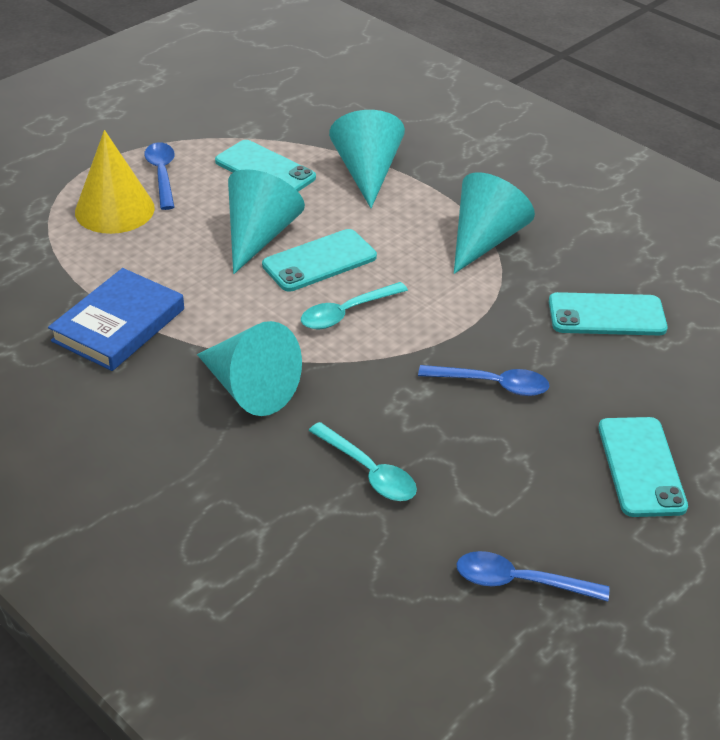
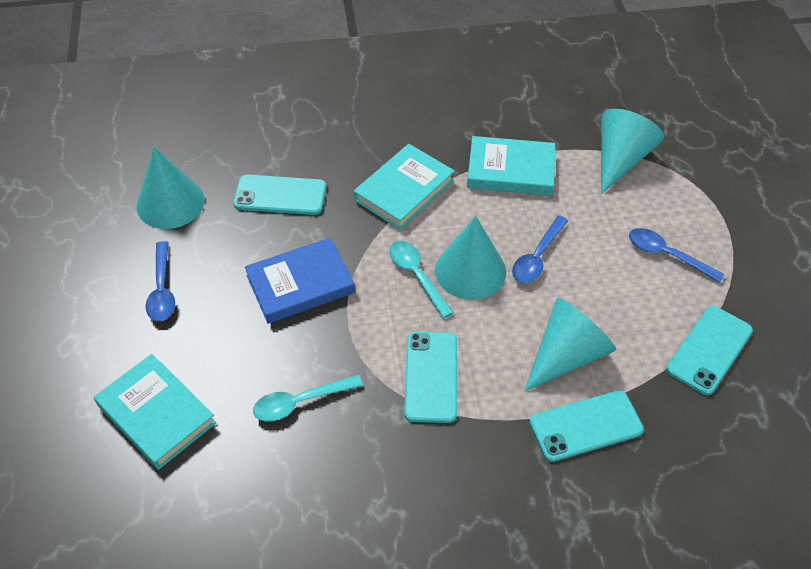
turquoise book: 0 -> 3
yellow cone: 1 -> 0

